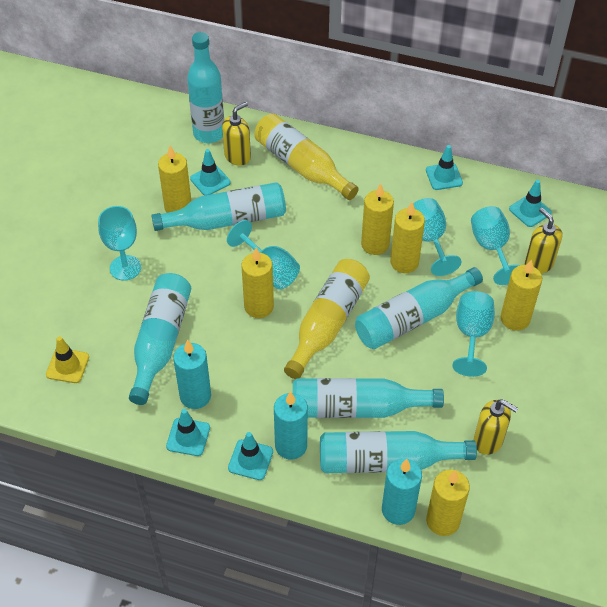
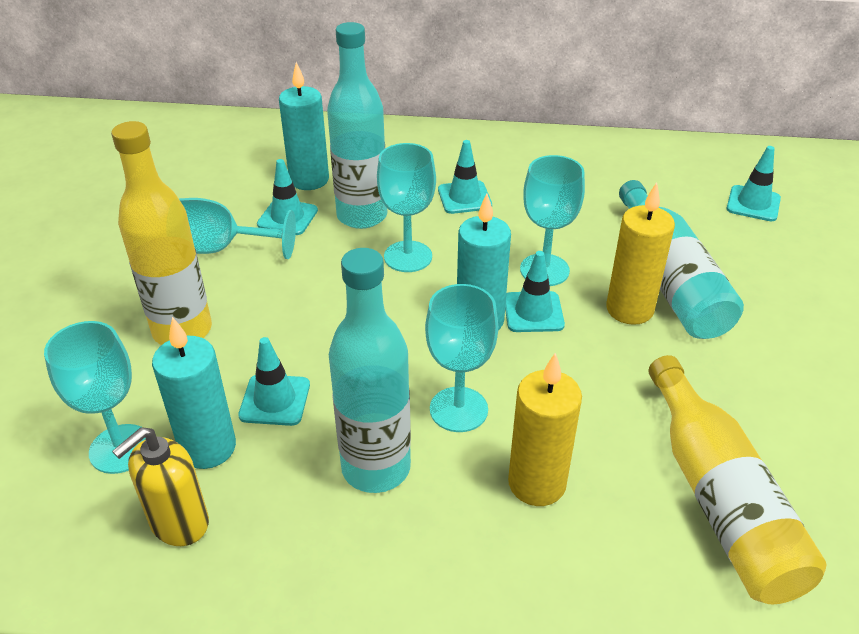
turquoise bottle: 6 -> 3
yellow candle: 6 -> 2
yellow soap dispenser: 3 -> 1
yellow traffic cone: 1 -> 0

